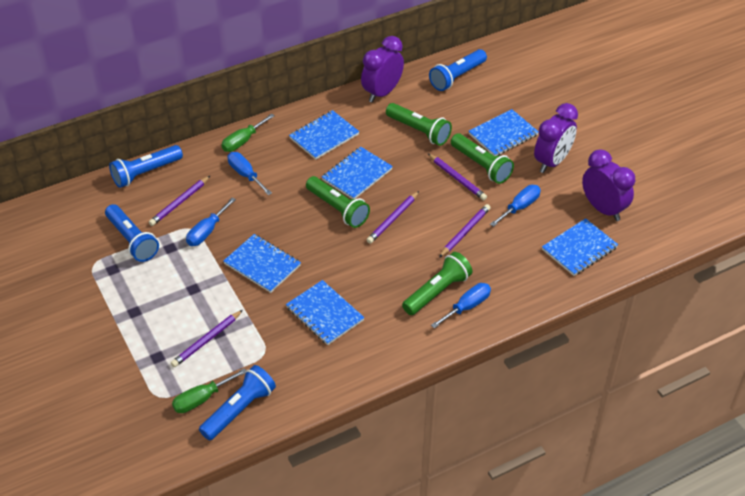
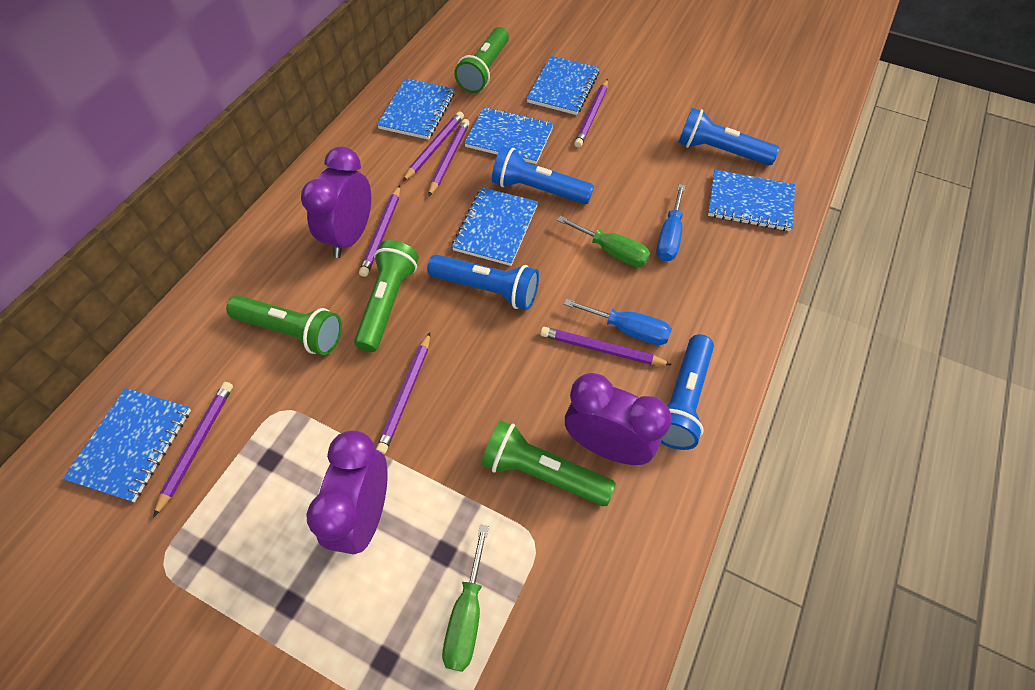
blue screwdriver: 4 -> 2
purple pencil: 5 -> 7

